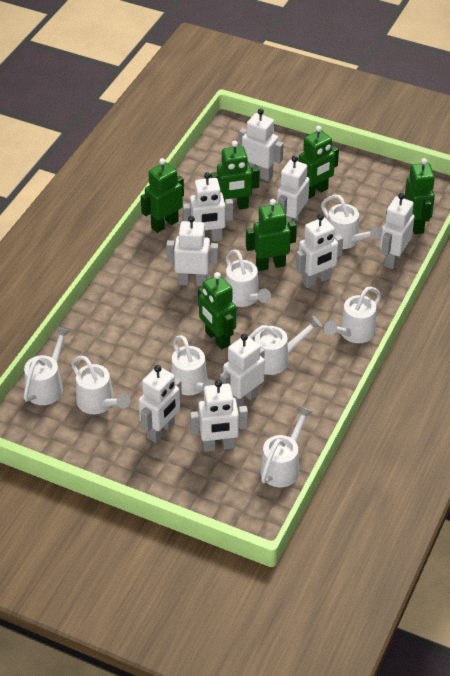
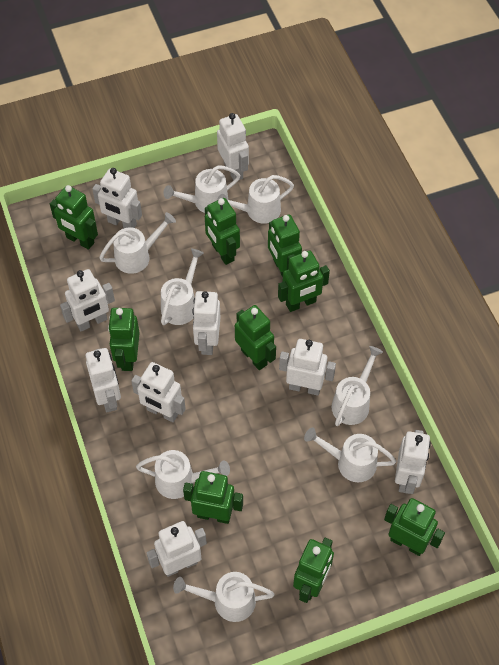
green robot: 6 -> 9

